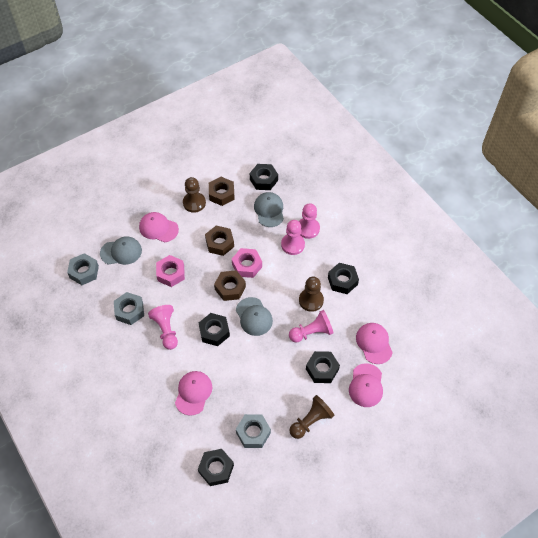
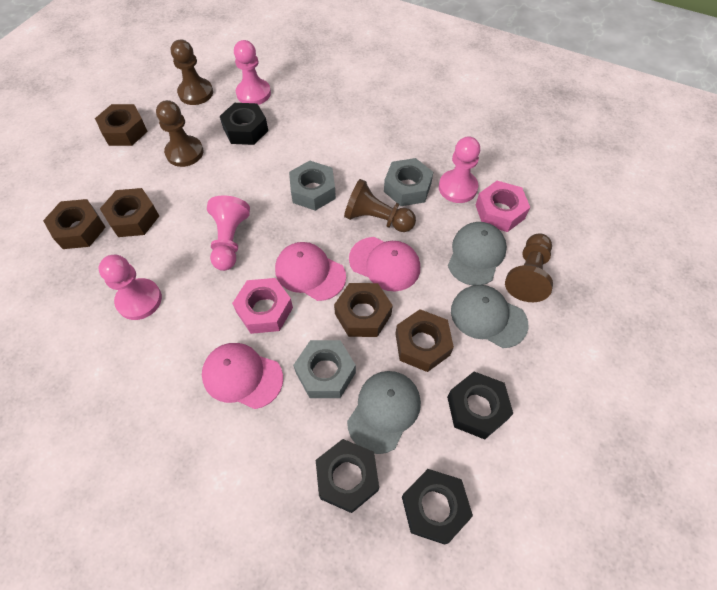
black nut: 5 -> 4
brown nut: 3 -> 5
brown pawn: 3 -> 4
pink cap: 4 -> 3

